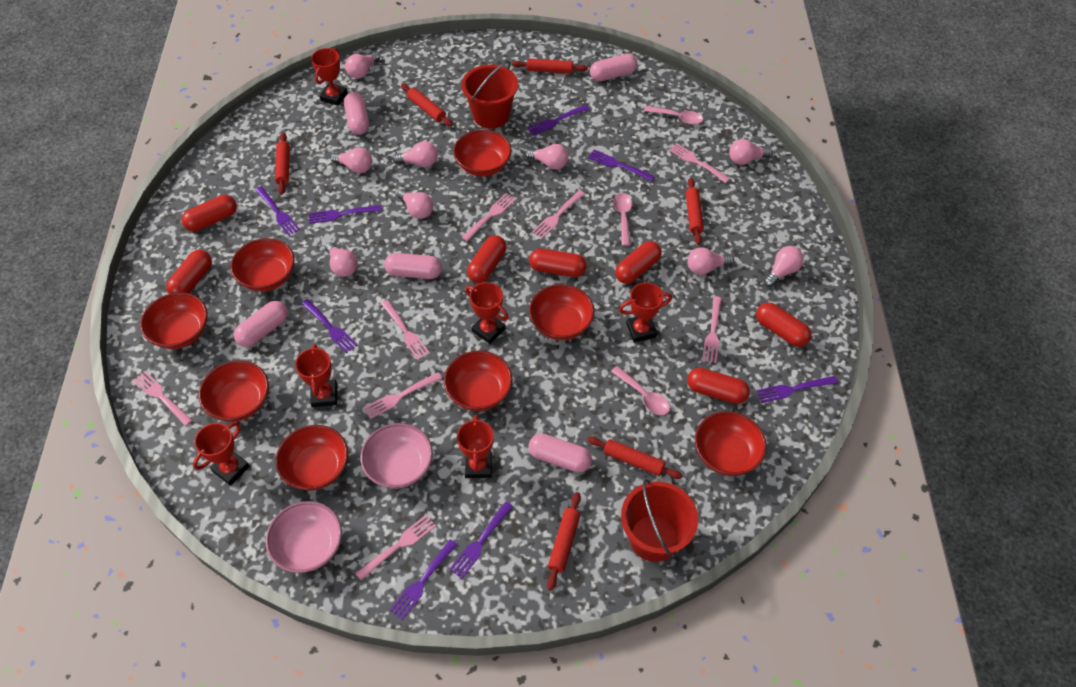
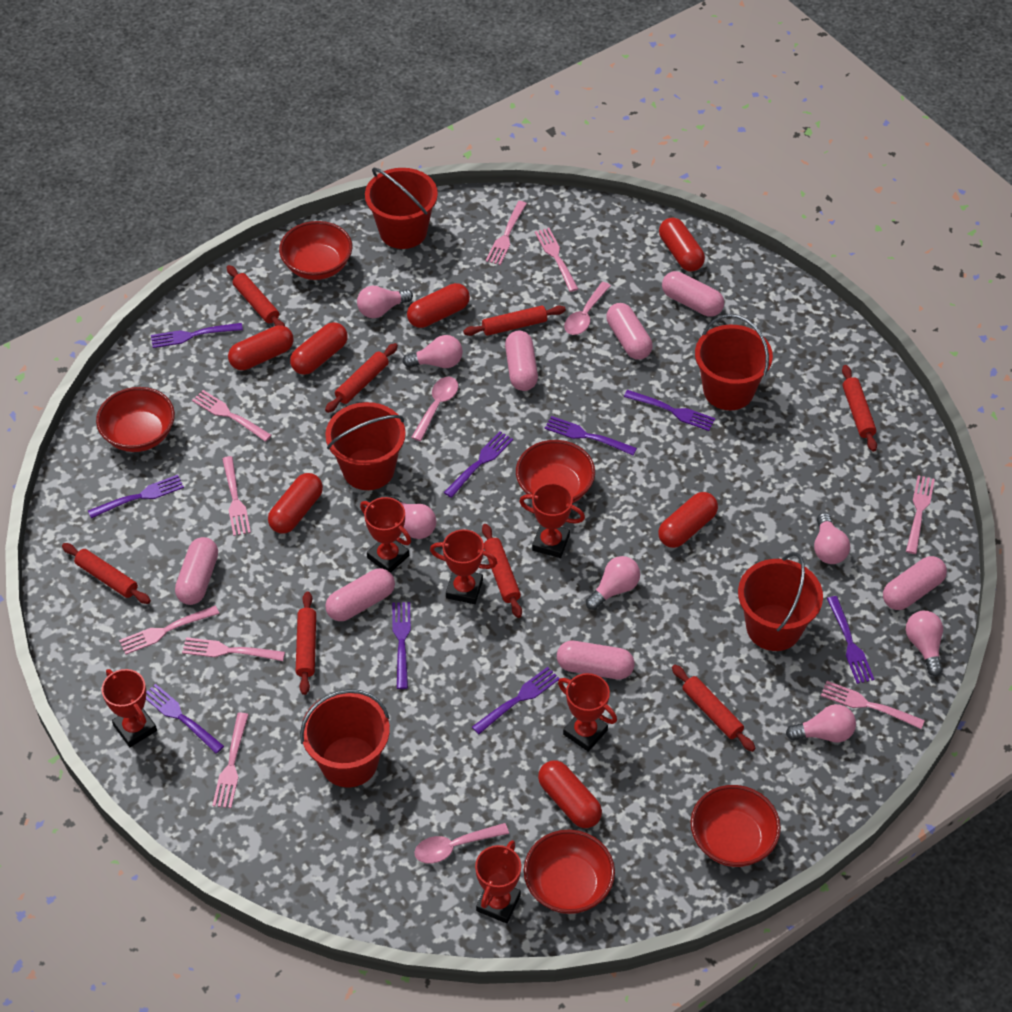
pink bowl: 2 -> 0
pink capsule: 5 -> 7
pink fork: 8 -> 9
pink light bulb: 9 -> 7
purple fork: 8 -> 9
red bowl: 8 -> 5
red bucket: 2 -> 5
red rolling pin: 6 -> 8

